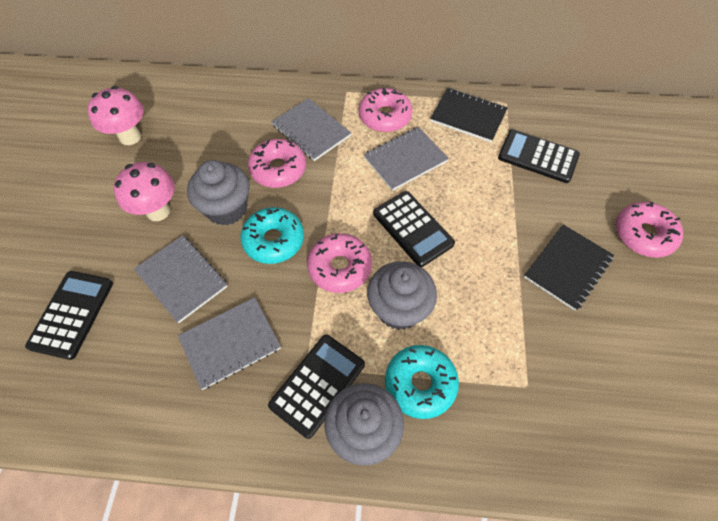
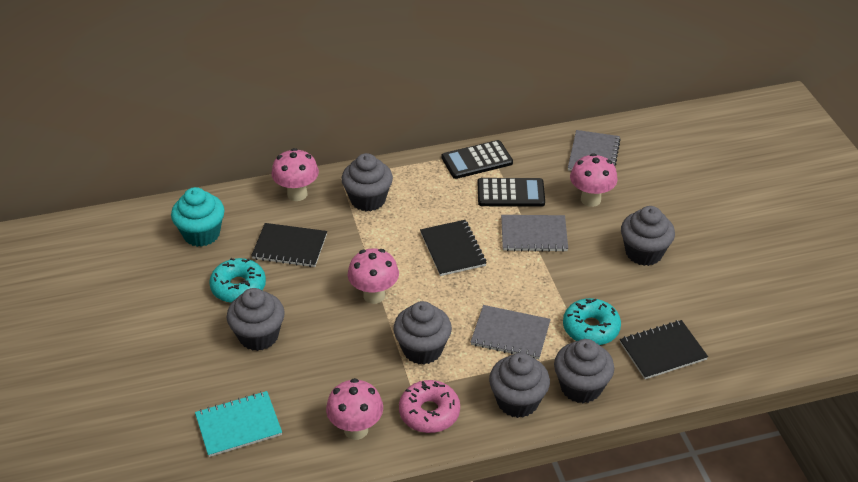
black calculator: 4 -> 2
black notebook: 2 -> 3
grey cupcake: 3 -> 6
grey notebook: 4 -> 3
pink donut: 4 -> 1
pink mushroom: 2 -> 4
turquoise cupcake: 0 -> 1
turquoise notebook: 0 -> 1

